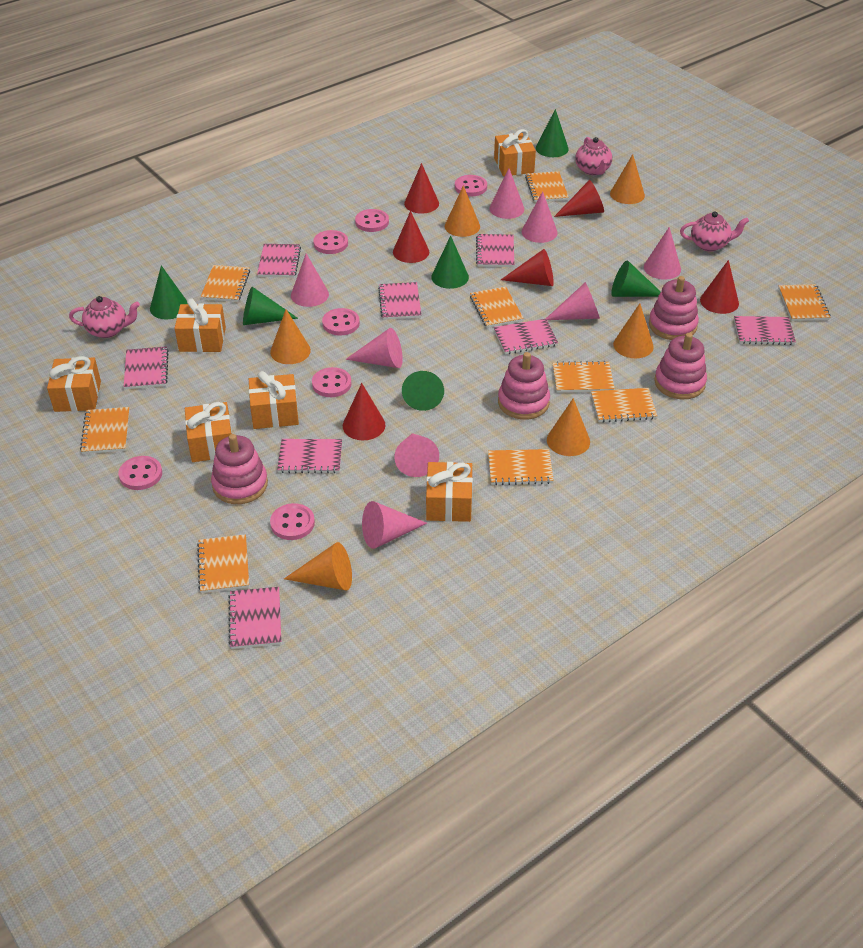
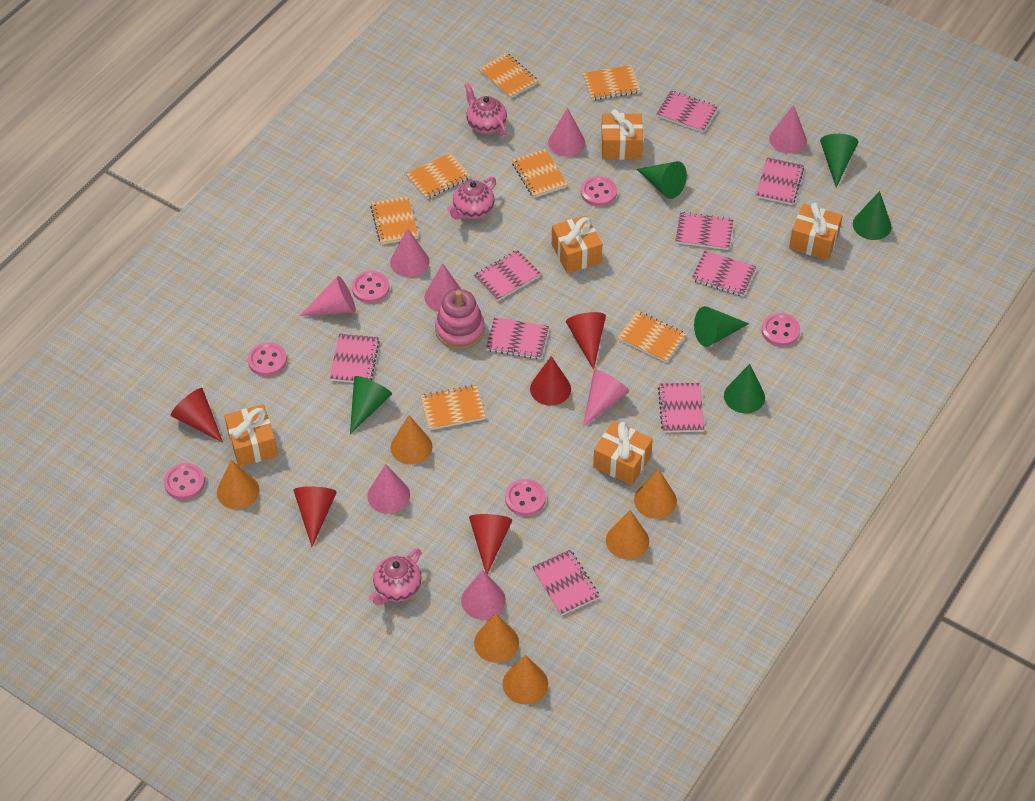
orange gift: 6 -> 5
orange notebook: 9 -> 7
pink button: 7 -> 6
pink notebook: 8 -> 9
pink stacking toy: 4 -> 1
red cone: 6 -> 5

